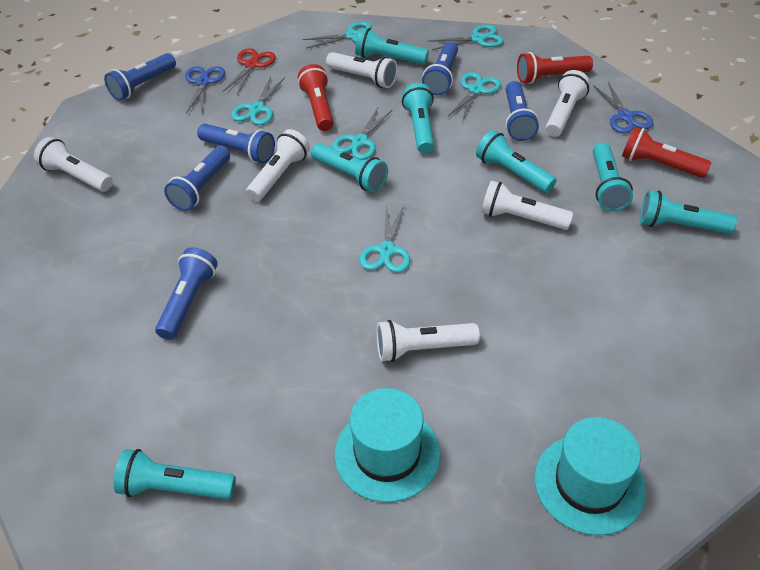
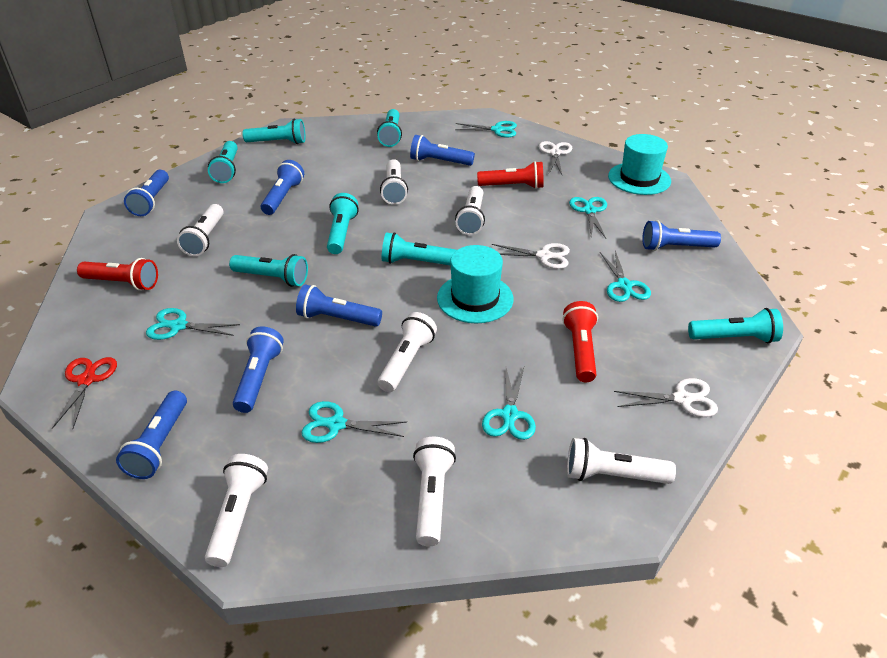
blue flashlight: 6 -> 7
blue scissors: 2 -> 0
white flashlight: 6 -> 7
white scissors: 0 -> 3

